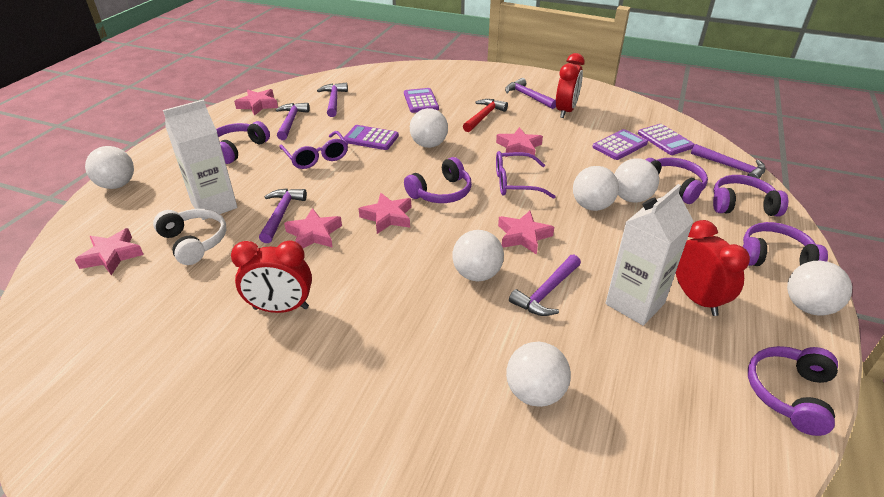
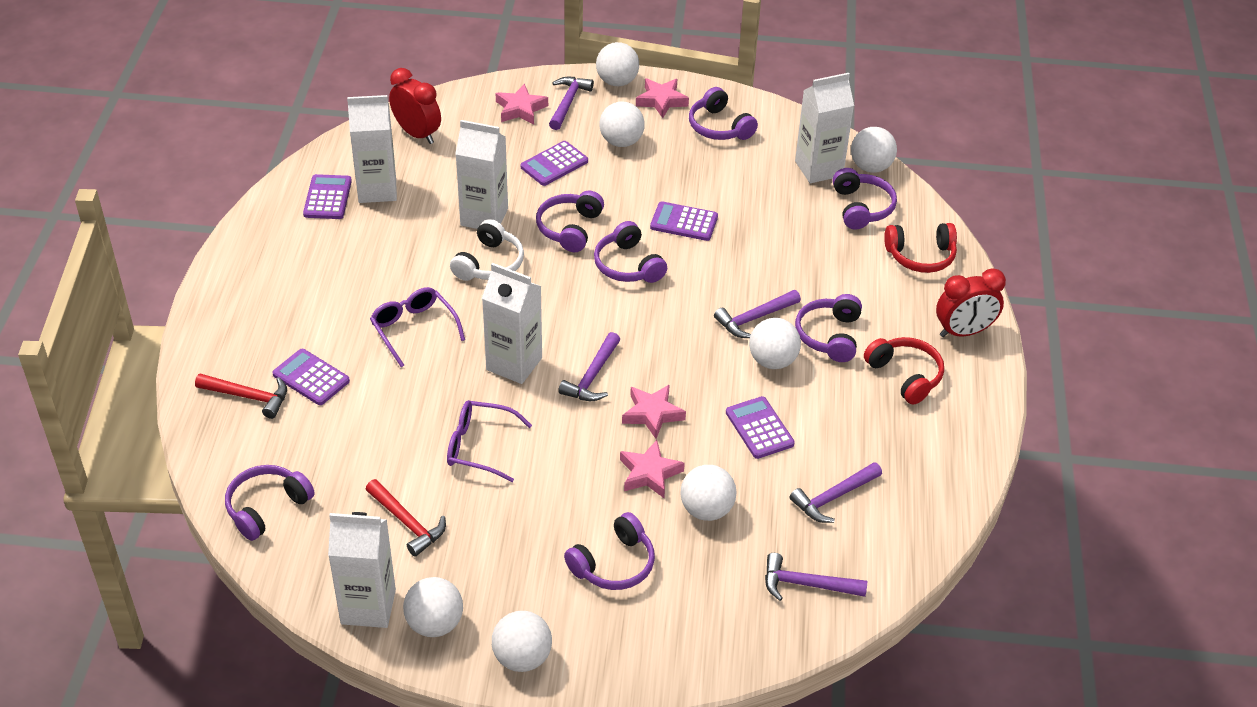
pink star: 6 -> 4
purple calculator: 4 -> 5
purple hammer: 6 -> 5
purple headphones: 6 -> 7
red clock: 3 -> 2
red hammer: 1 -> 2
red headphones: 0 -> 2
white carton: 2 -> 5

